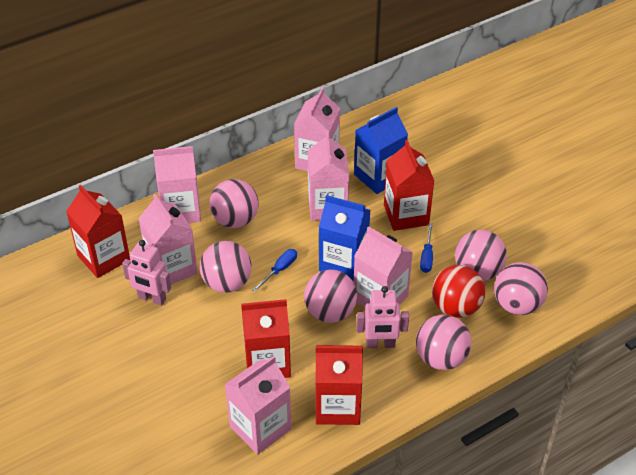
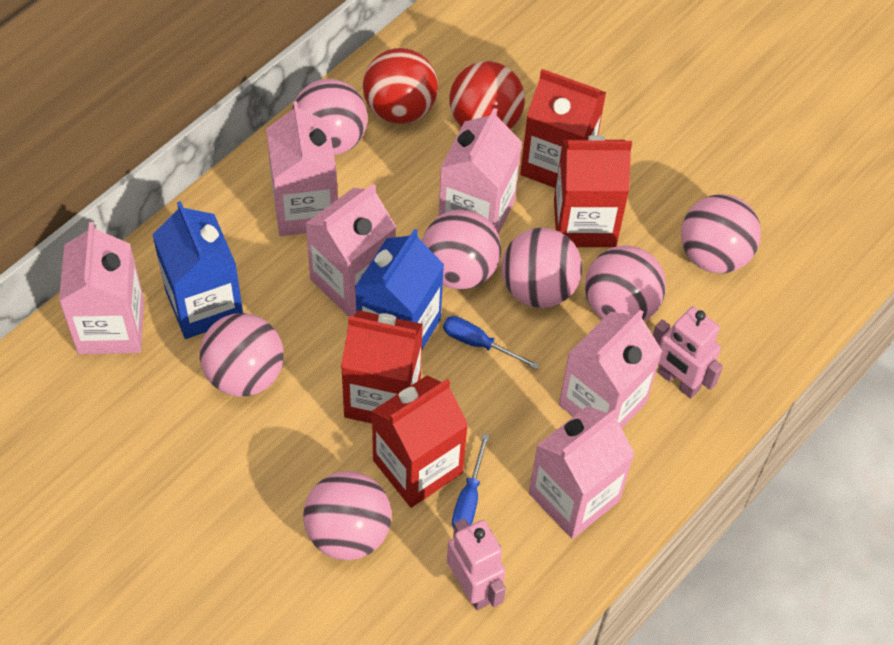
pink ball: 6 -> 7
red ball: 1 -> 2

